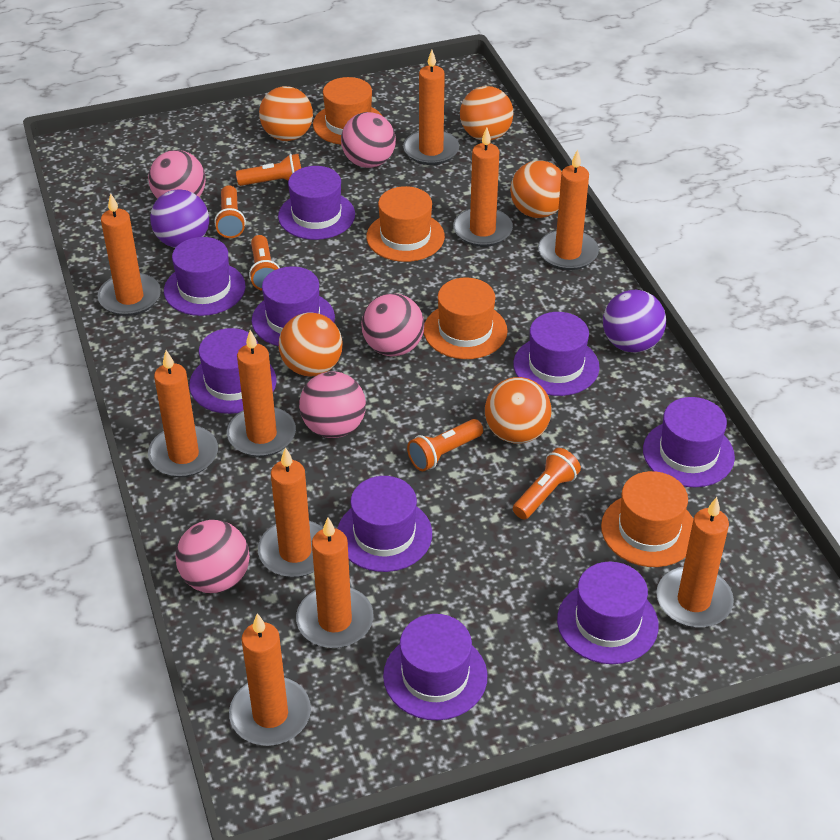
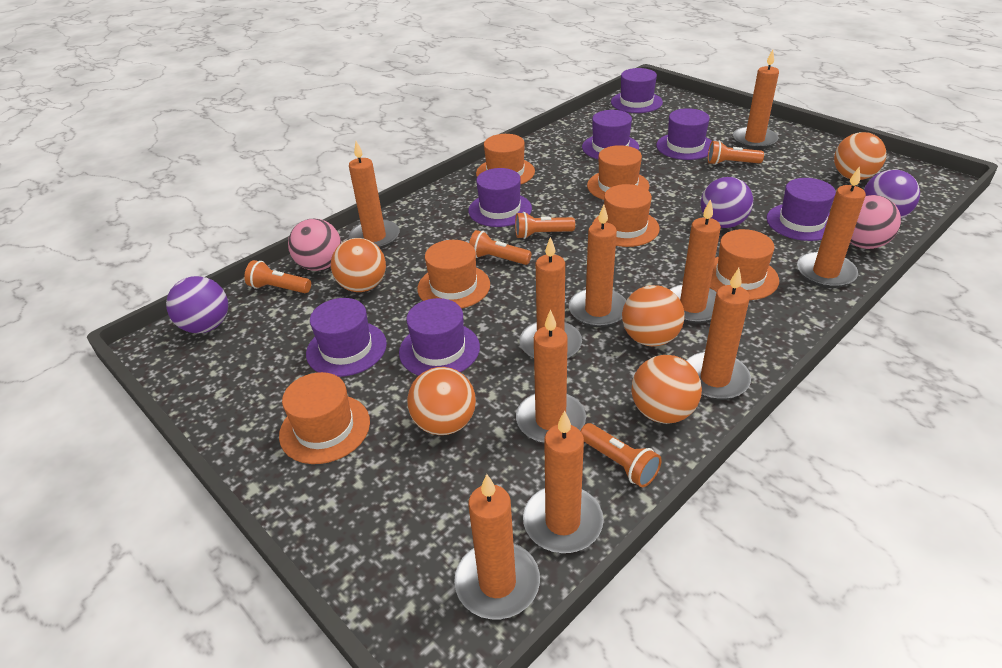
orange hat: 4 -> 6
pink ball: 5 -> 2
purple ball: 2 -> 3
purple hat: 9 -> 7

